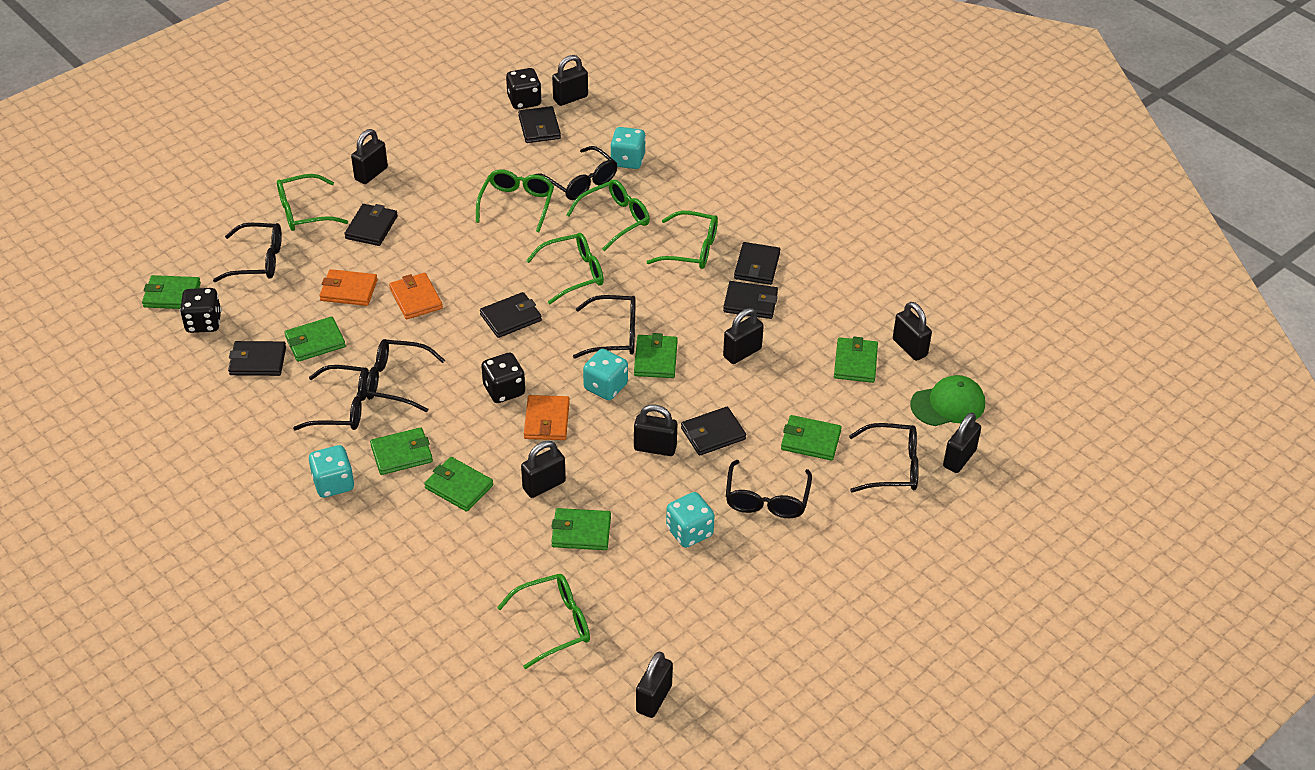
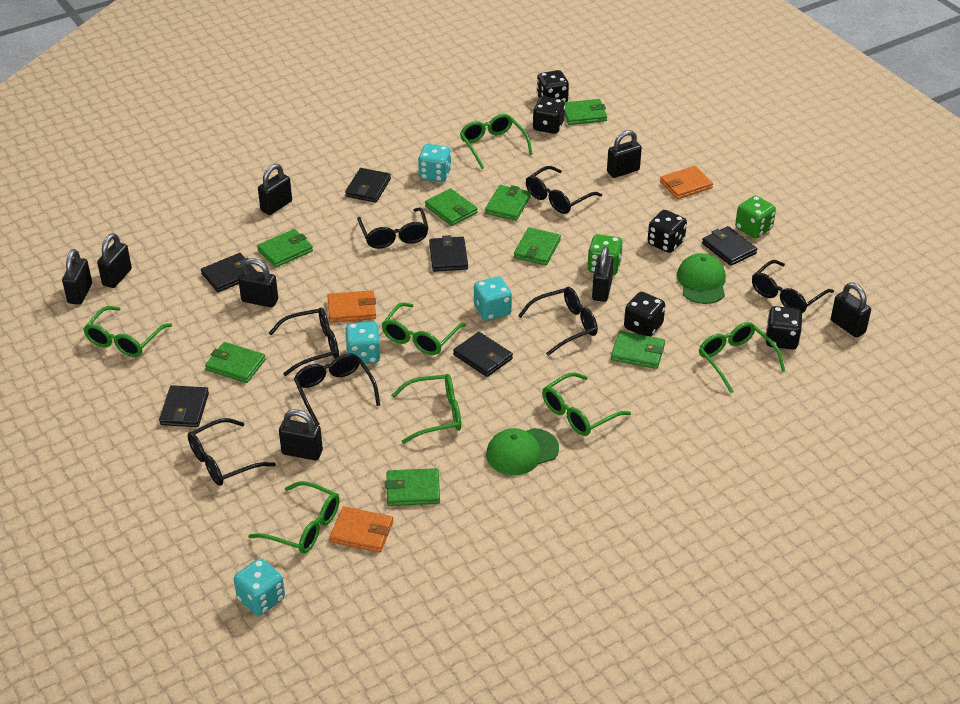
black dice: 3 -> 5
black wallet: 7 -> 6
green cap: 1 -> 2
green dice: 0 -> 2
green glasses: 6 -> 7

